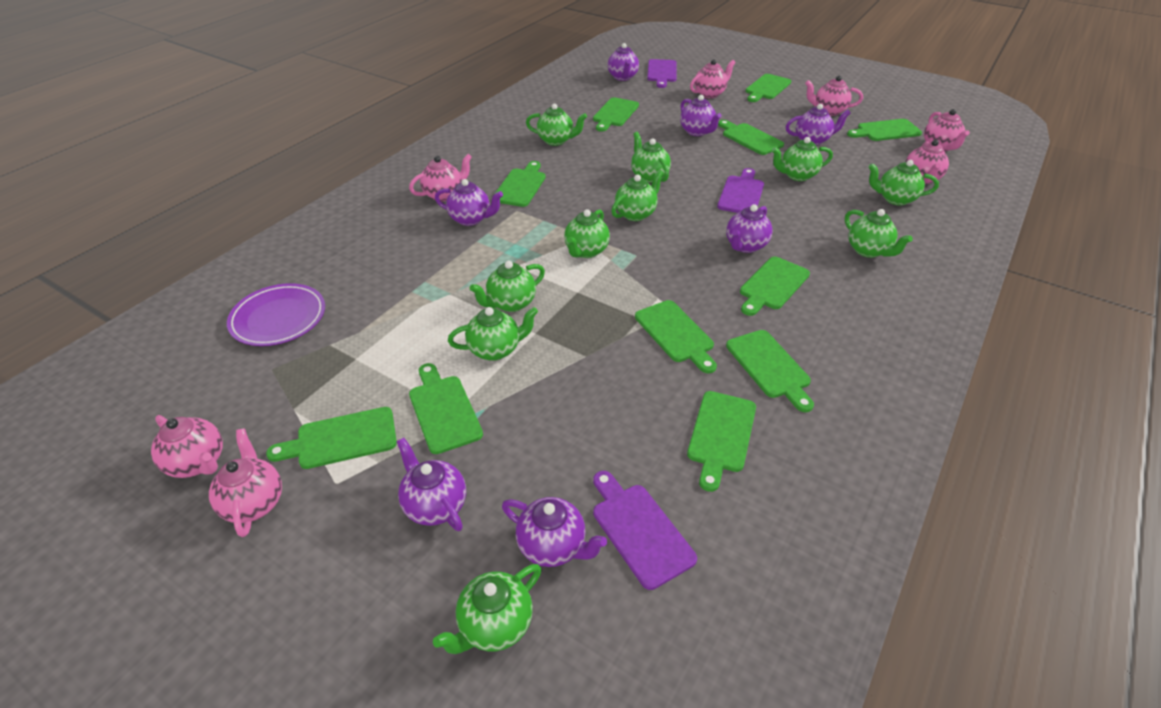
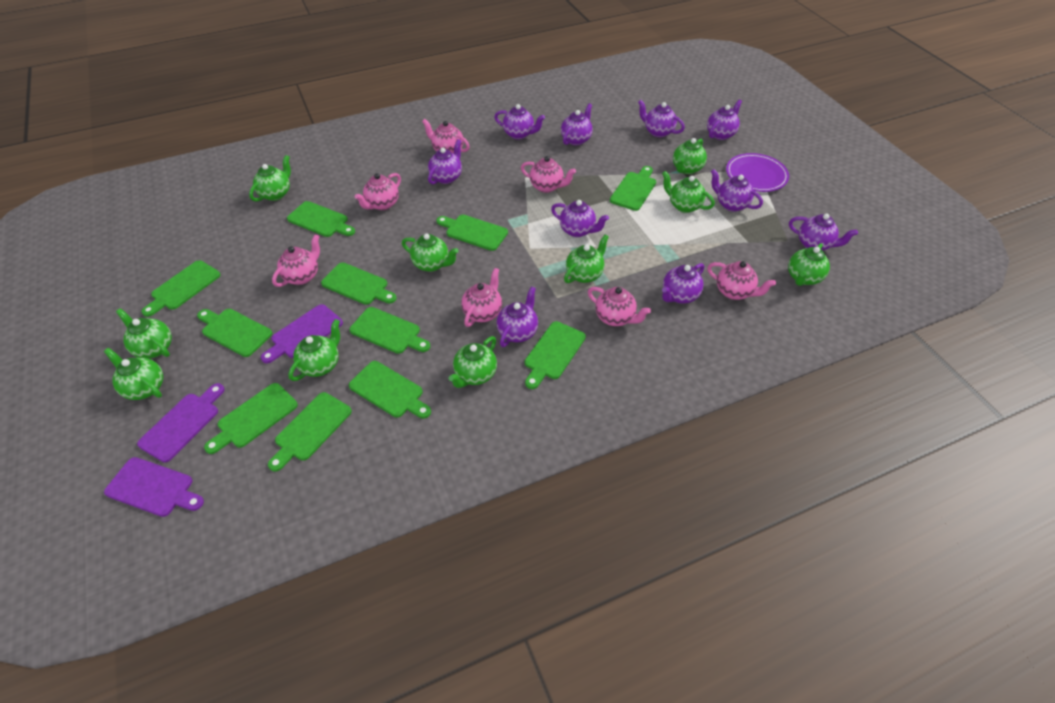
purple teapot: 7 -> 10

